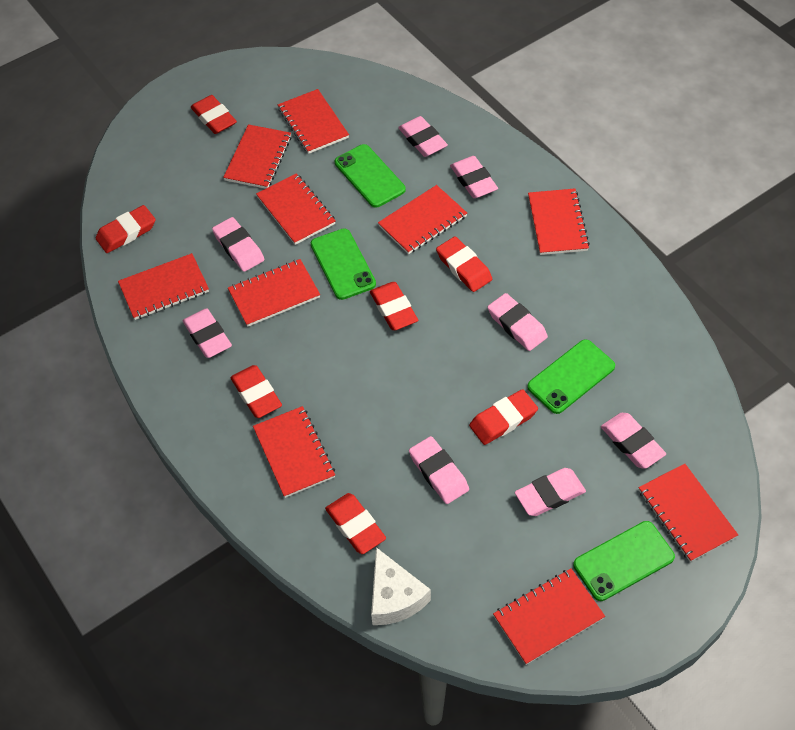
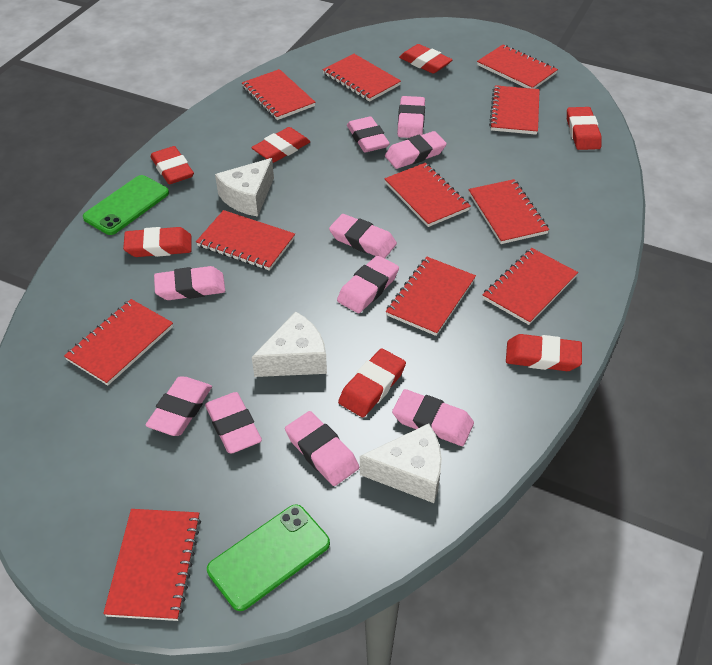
green phone: 4 -> 2
pink eraser: 8 -> 10
red notebook: 10 -> 11
white cheese: 1 -> 3

